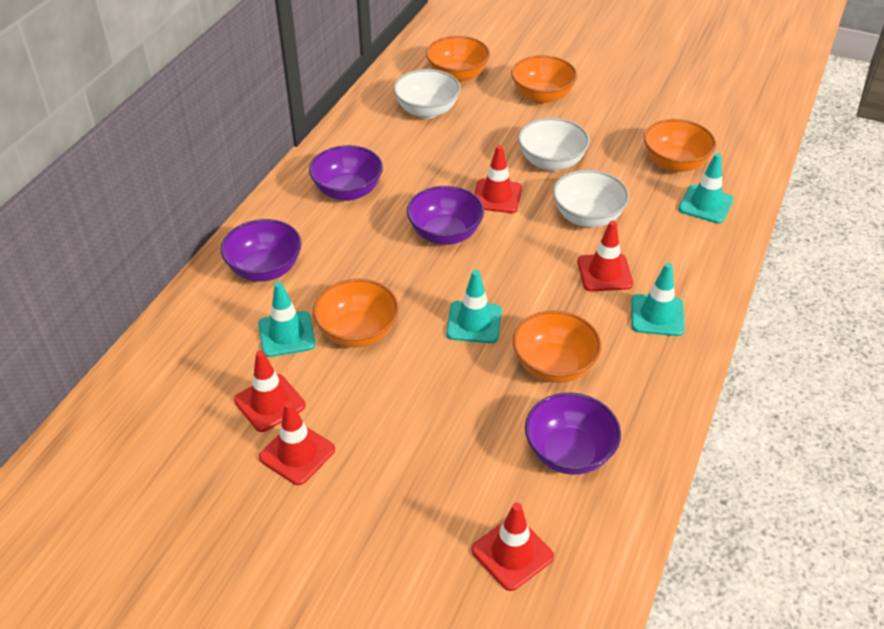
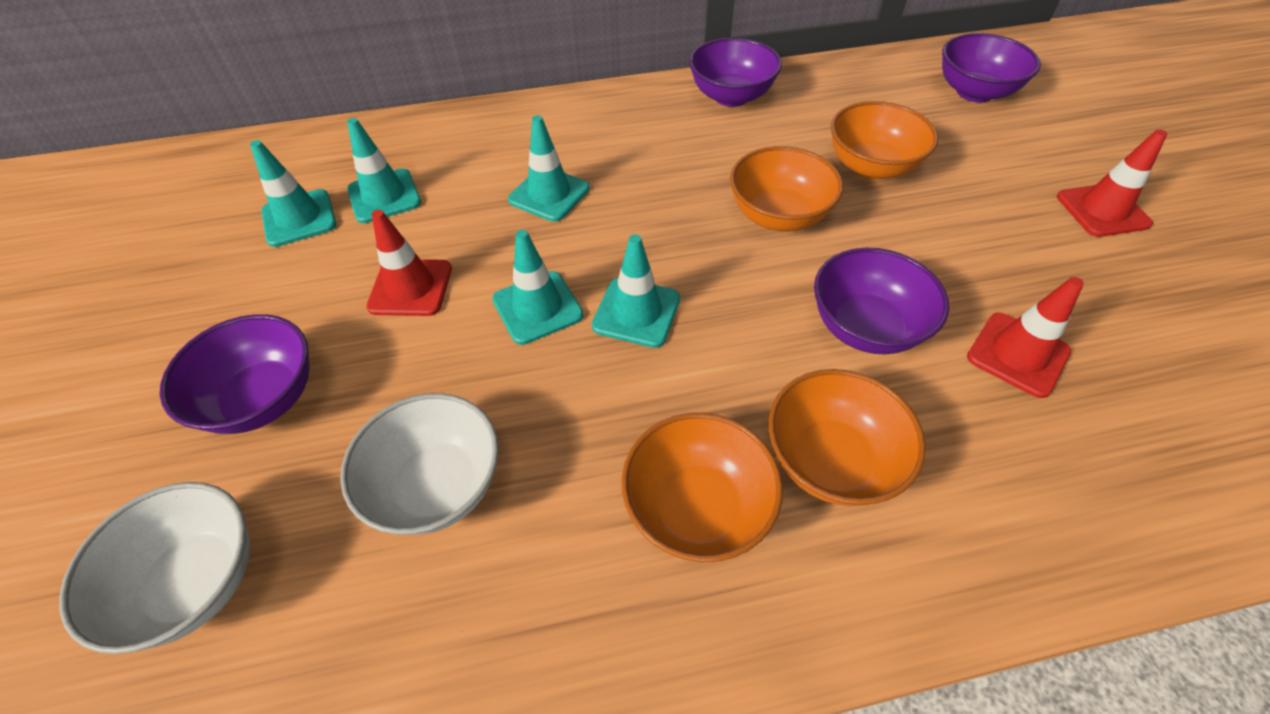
orange bowl: 5 -> 4
red traffic cone: 5 -> 3
turquoise traffic cone: 4 -> 5
white bowl: 3 -> 2

